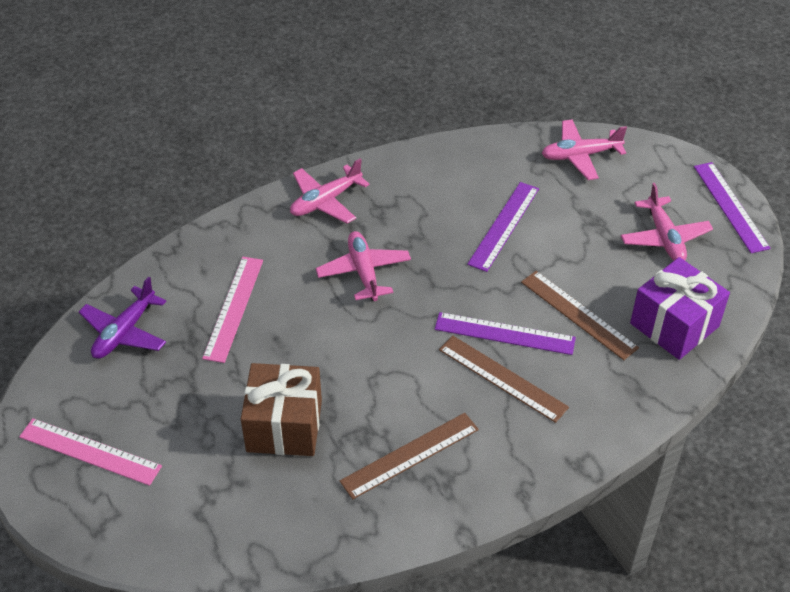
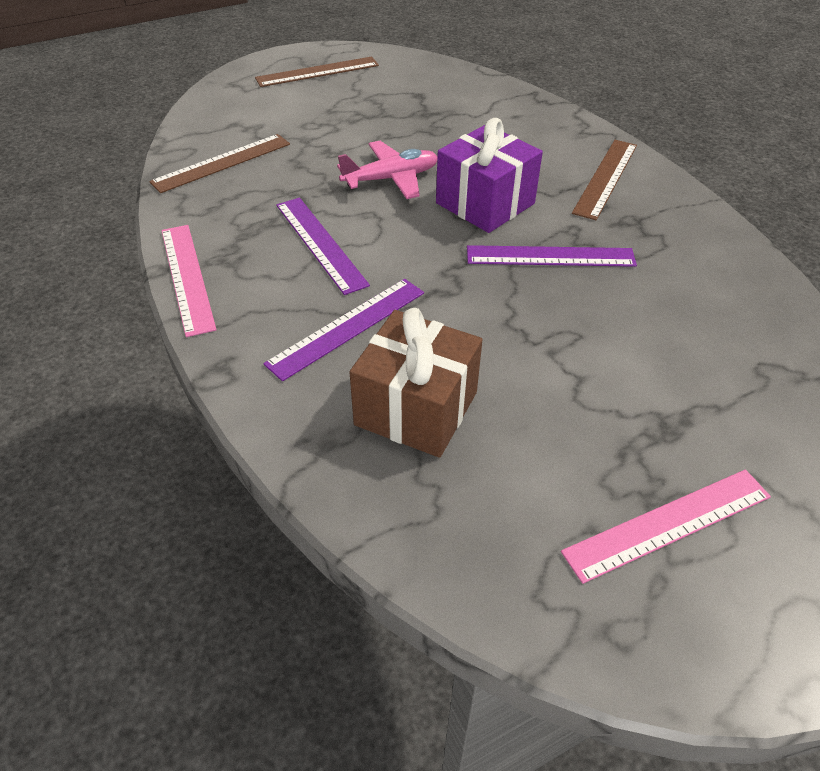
pink plane: 4 -> 1
purple plane: 1 -> 0

